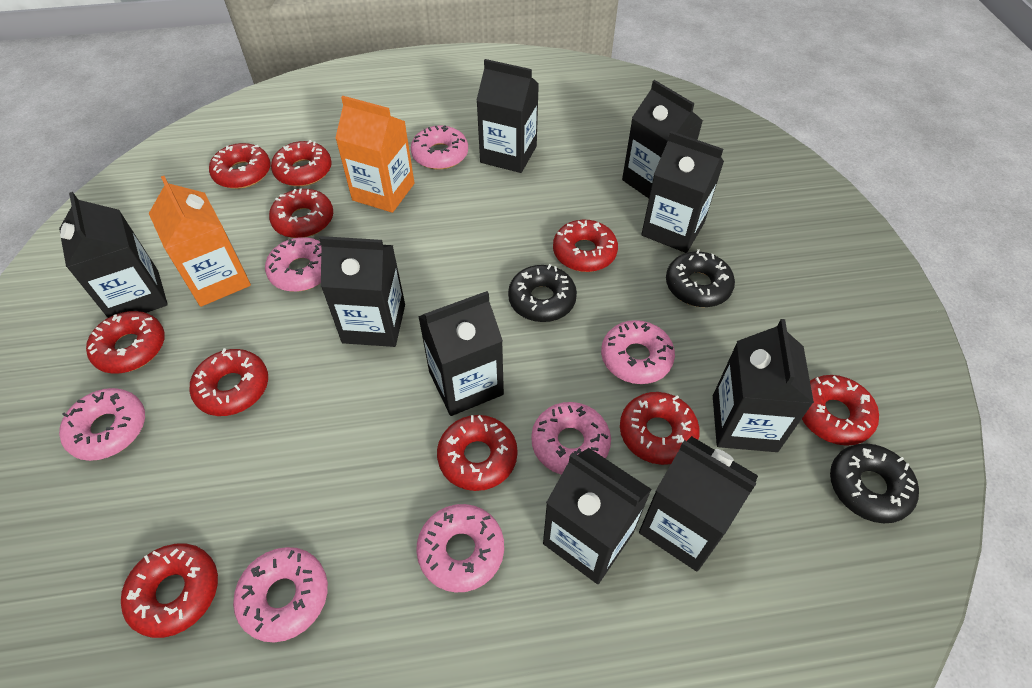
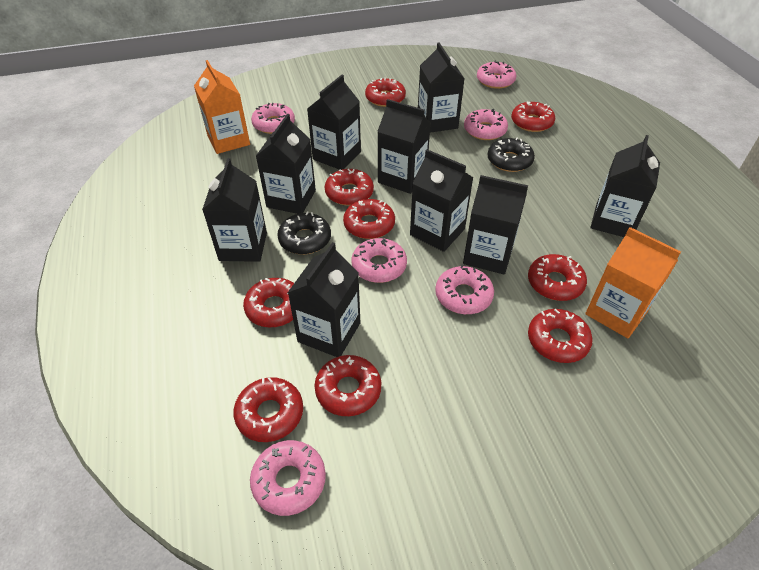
black donut: 3 -> 2
pink donut: 7 -> 6
red donut: 10 -> 9

